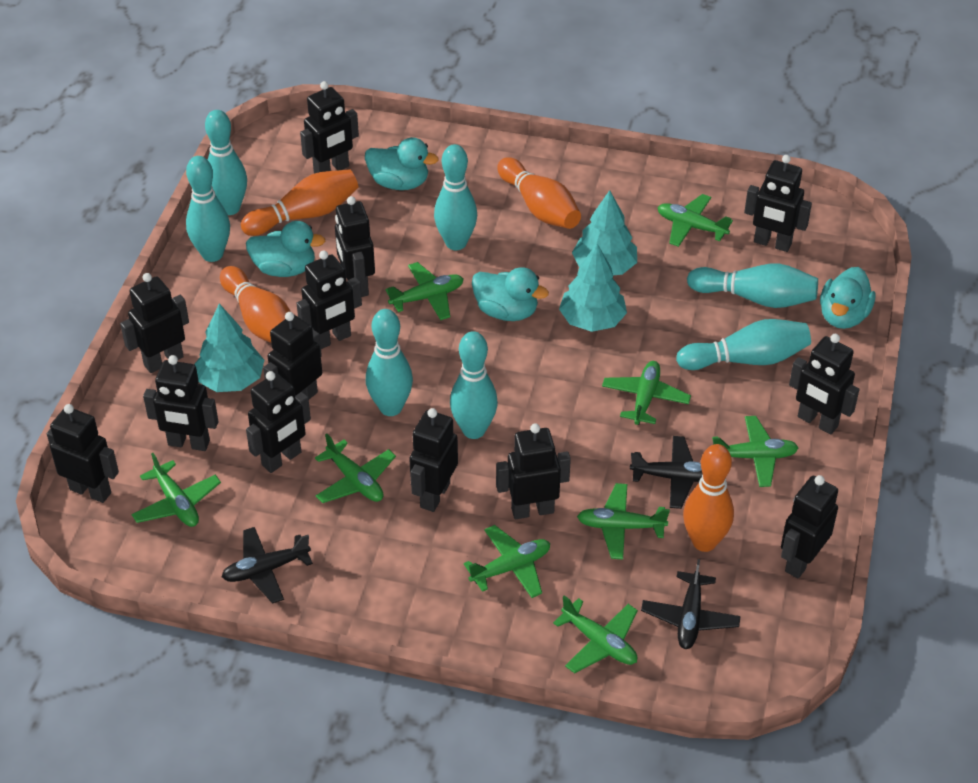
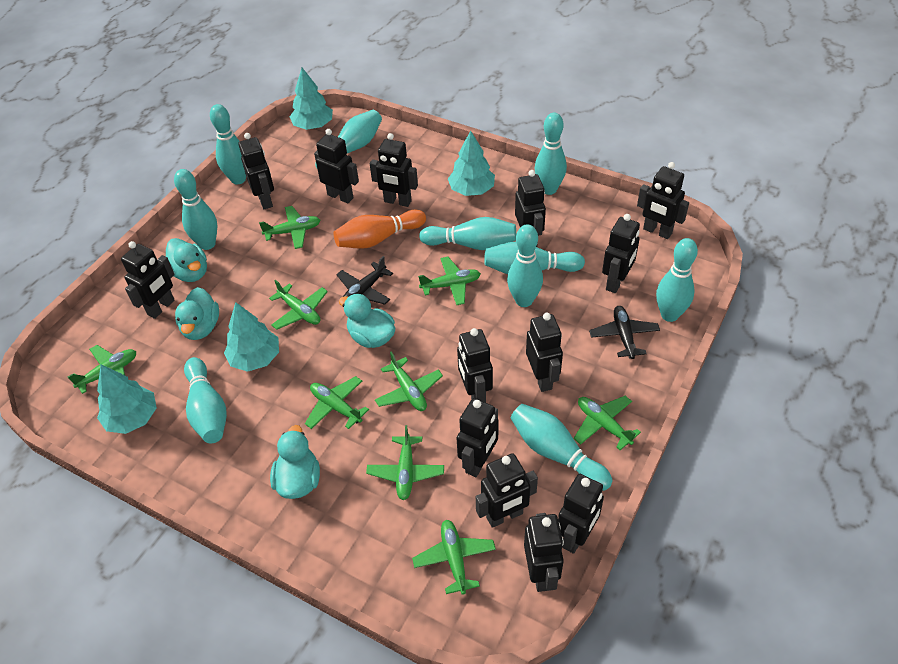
black plane: 3 -> 2
orange bowling pin: 4 -> 1
turquoise bowling pin: 7 -> 10
turquoise tree: 3 -> 4

